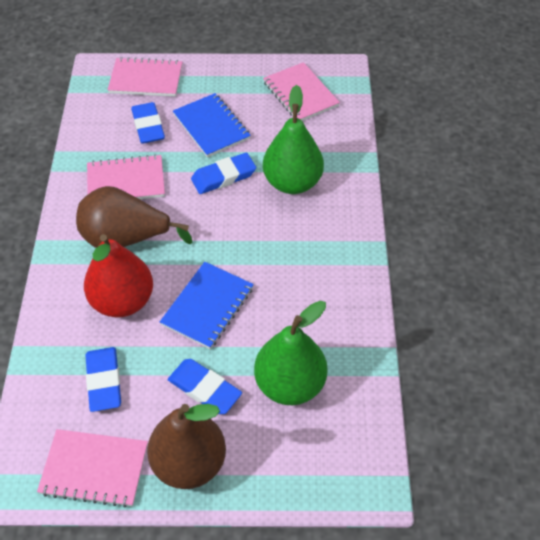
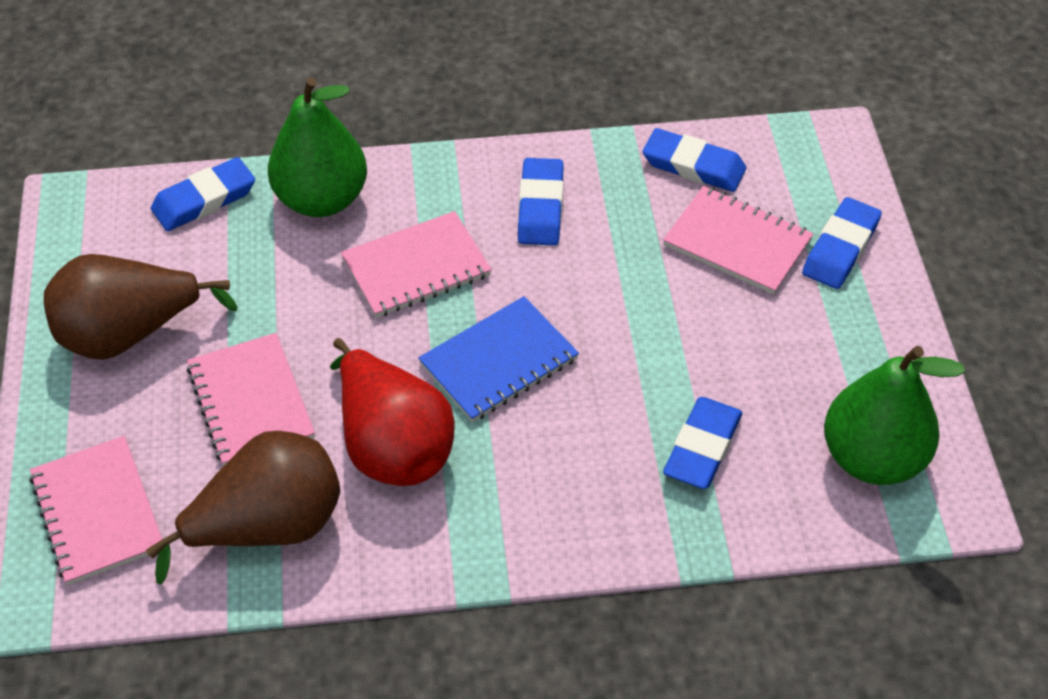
blue eraser: 4 -> 5
blue notebook: 2 -> 1

